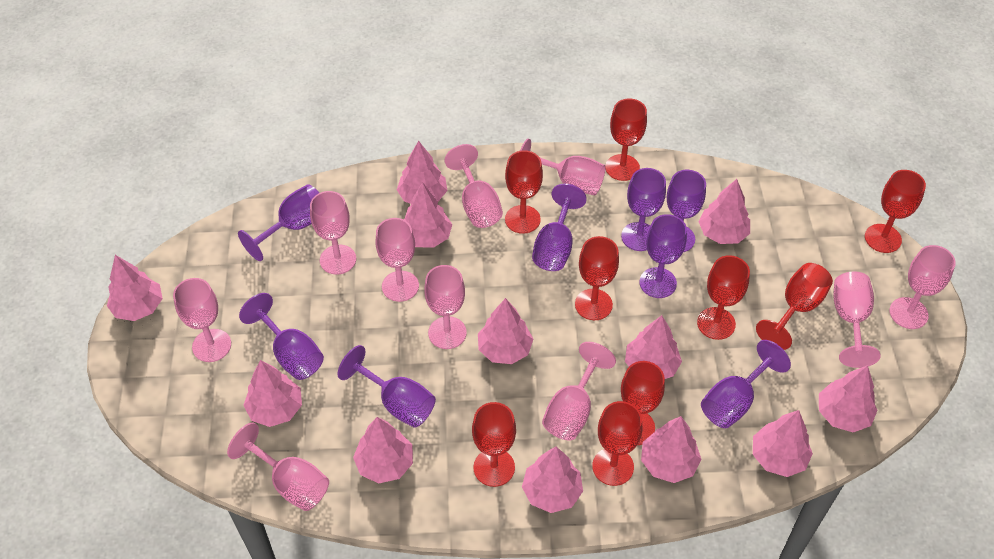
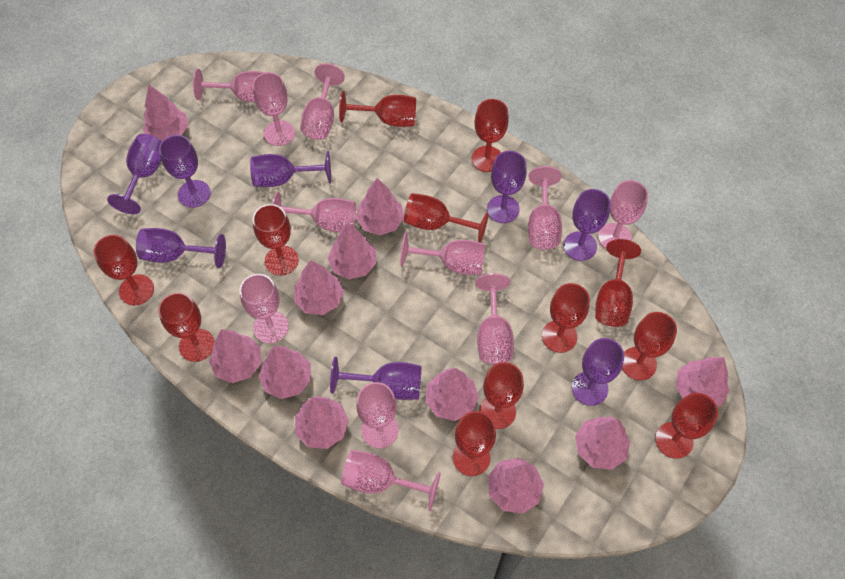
pink goblet: 10 -> 11
pink tree: 12 -> 11
red goblet: 9 -> 12

